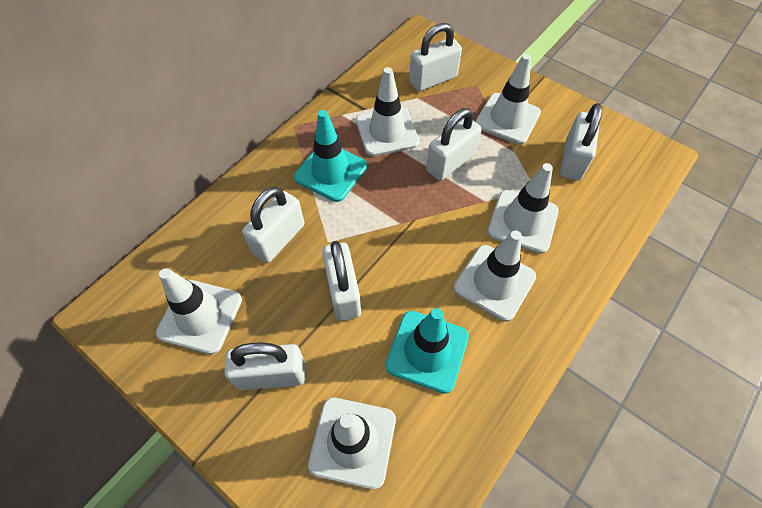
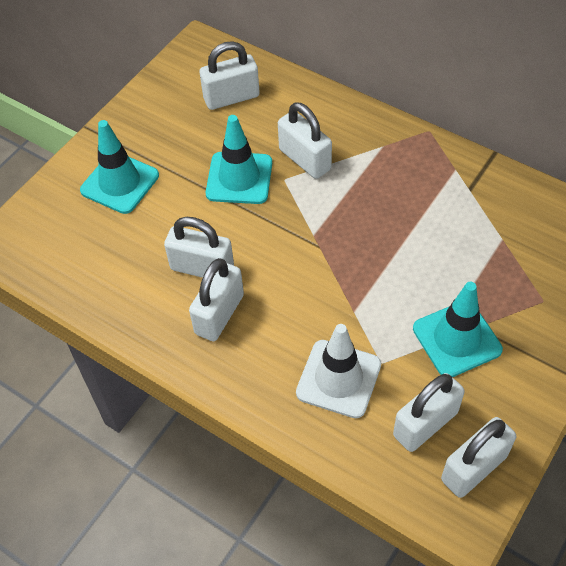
turquoise traffic cone: 2 -> 3
white traffic cone: 6 -> 1

